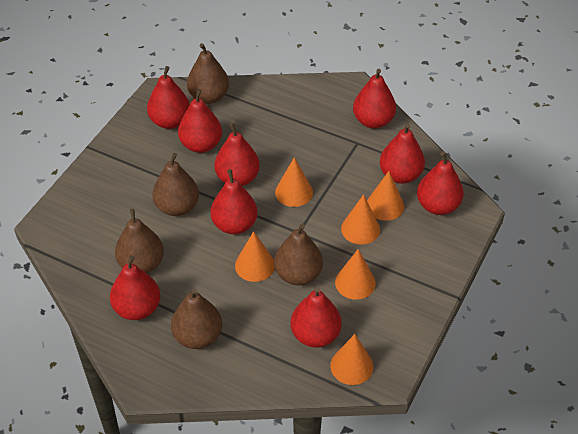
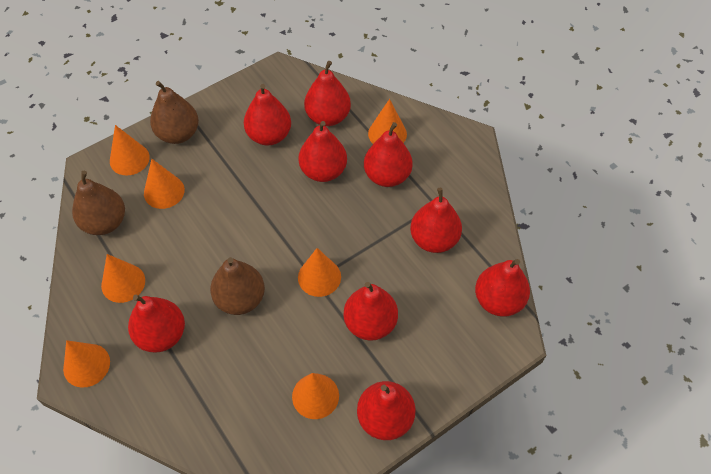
brown pear: 5 -> 3
orange cone: 6 -> 7

